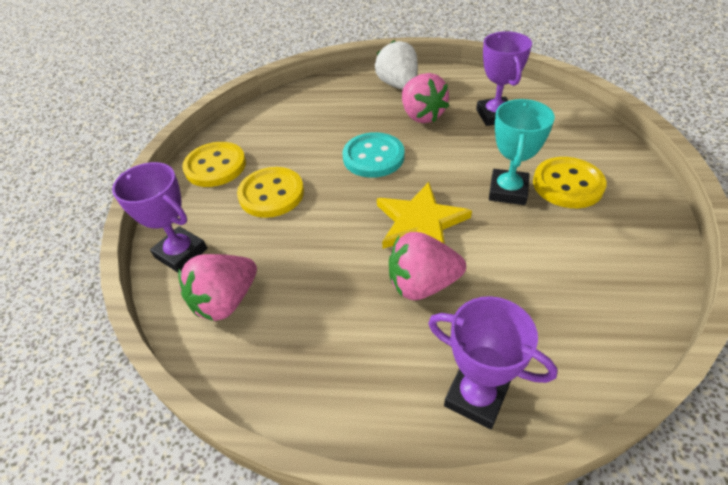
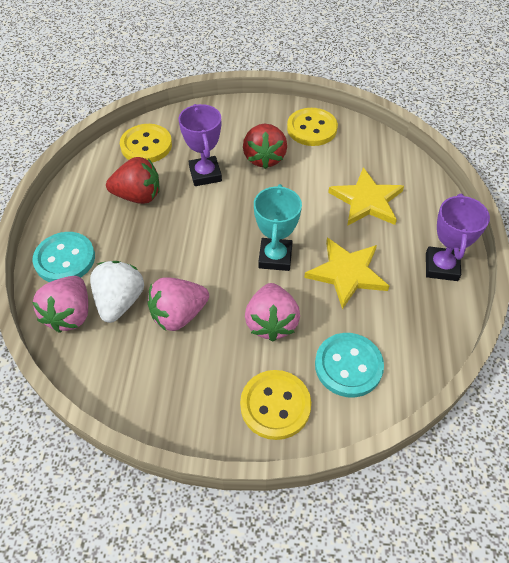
purple trophy: 3 -> 2
red strawberry: 0 -> 2
turquoise button: 1 -> 2
yellow star: 1 -> 2

